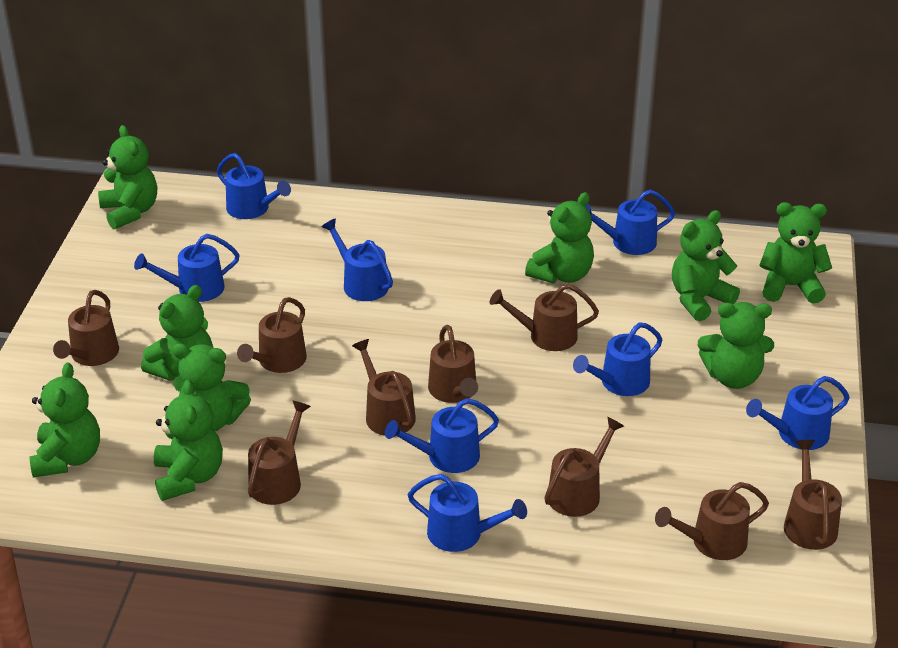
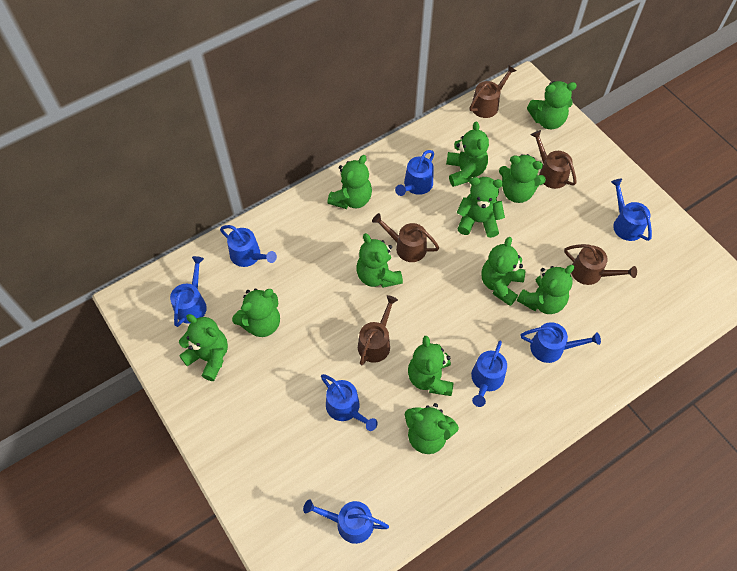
brown watering can: 9 -> 5
green teddy bear: 9 -> 12

